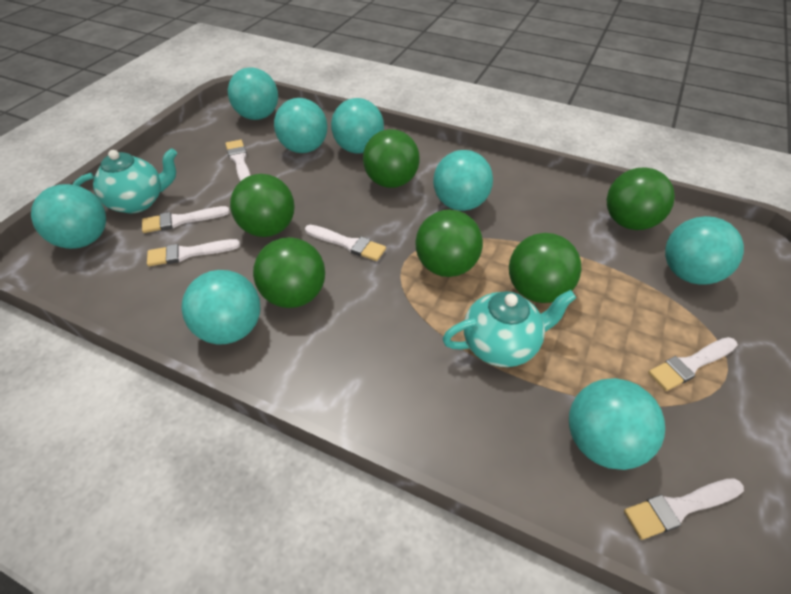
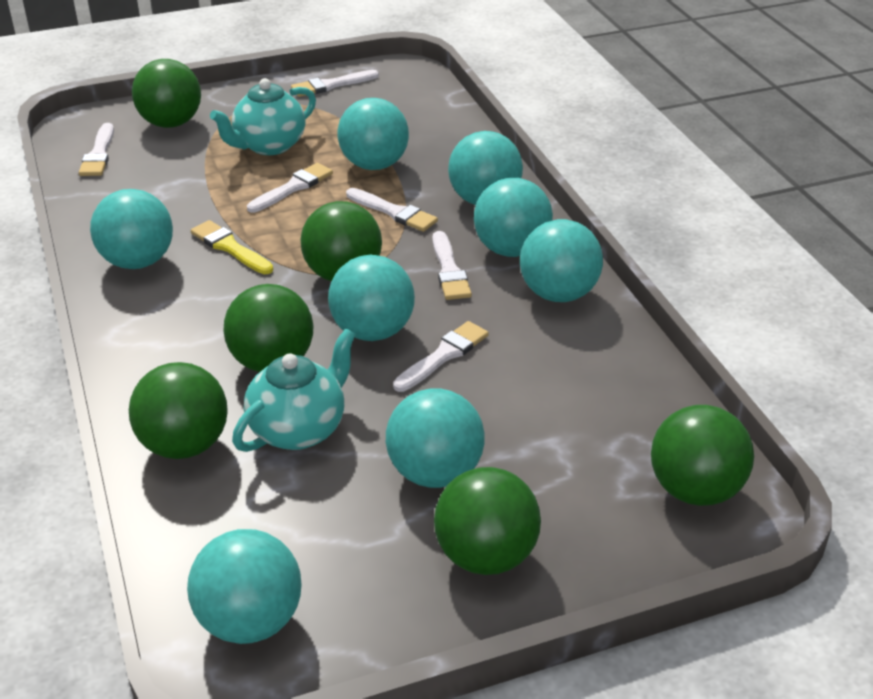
yellow brush: 0 -> 1

